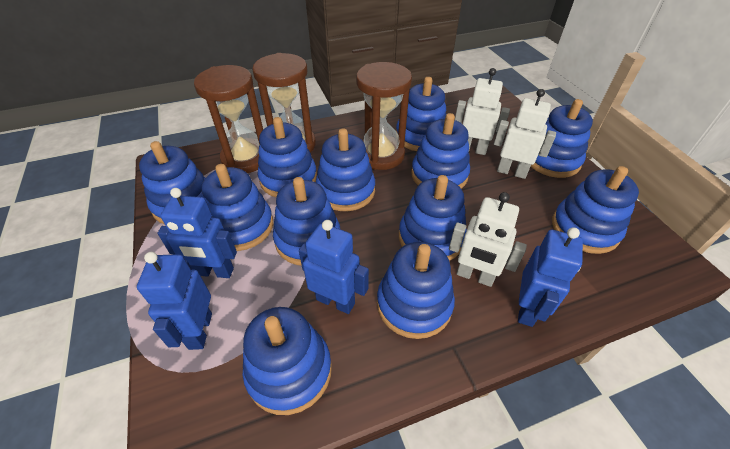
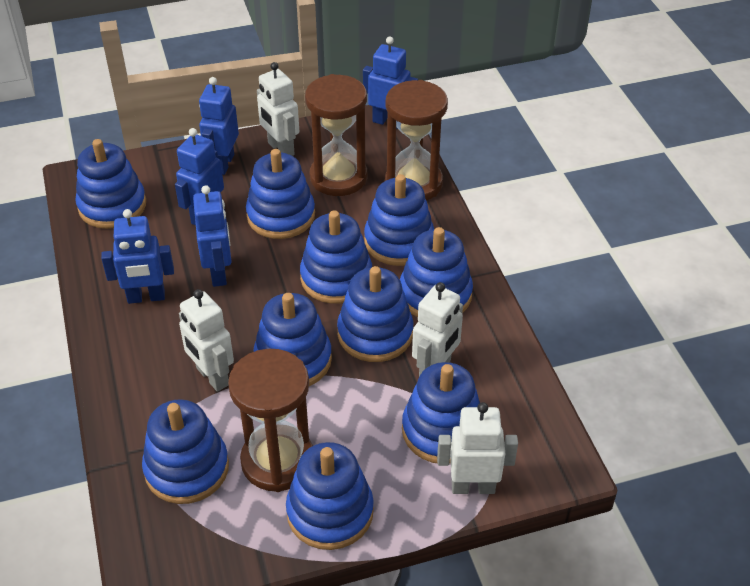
blue robot: 4 -> 5
blue stacking toy: 12 -> 10
white robot: 3 -> 4

